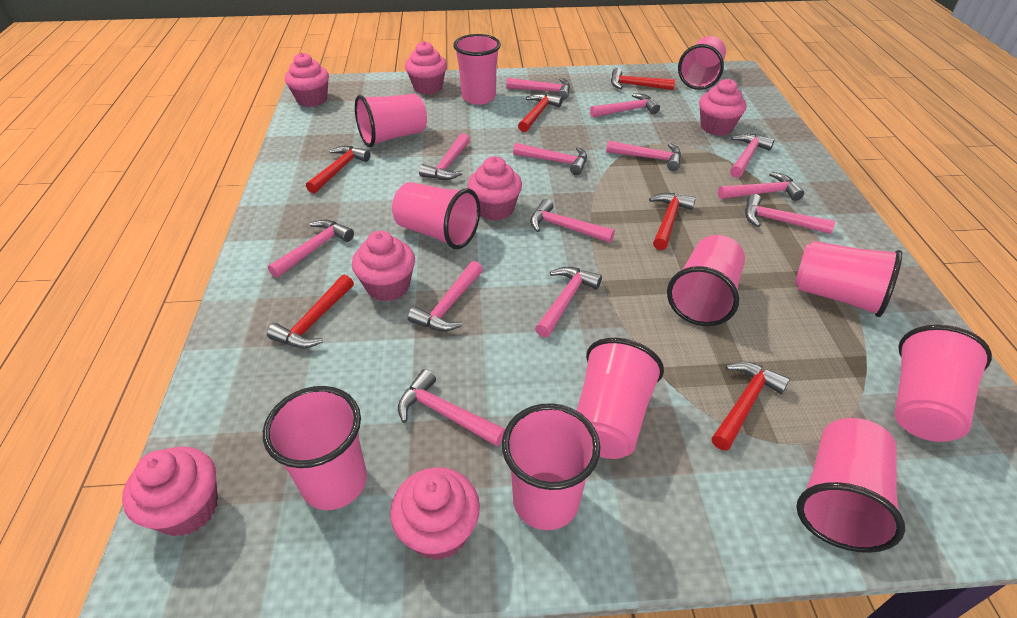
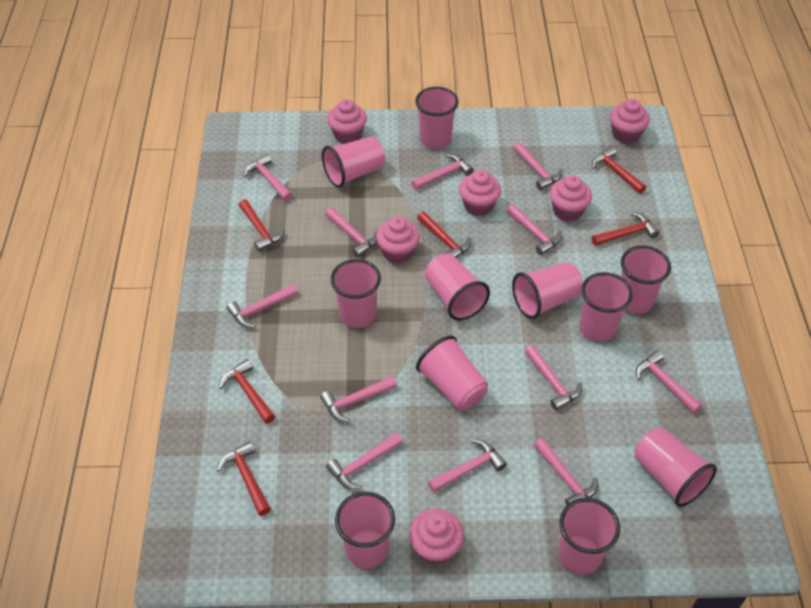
pink cupcake: 7 -> 6
pink hammer: 13 -> 12

